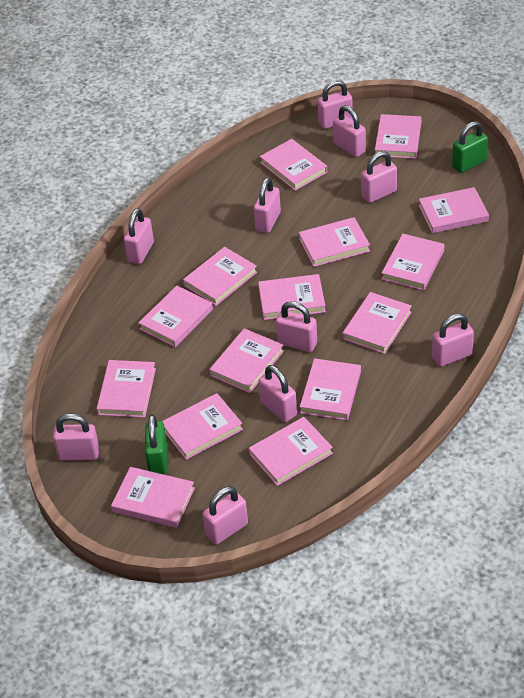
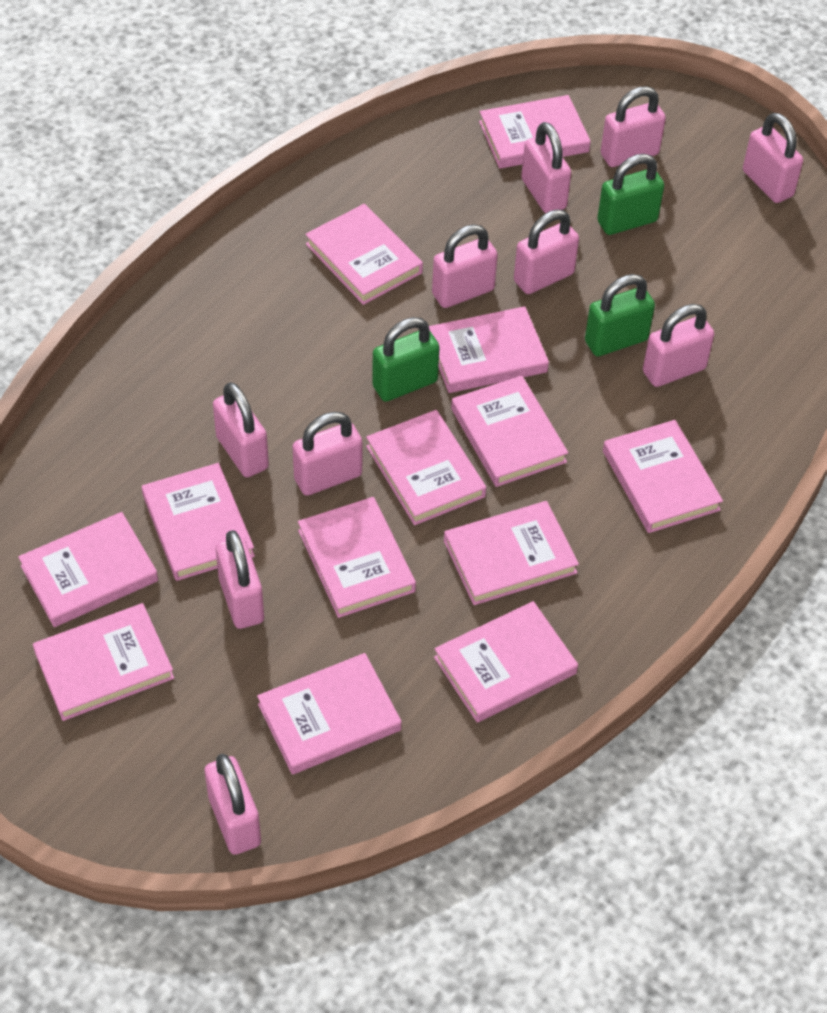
green padlock: 2 -> 3
pink book: 15 -> 13

